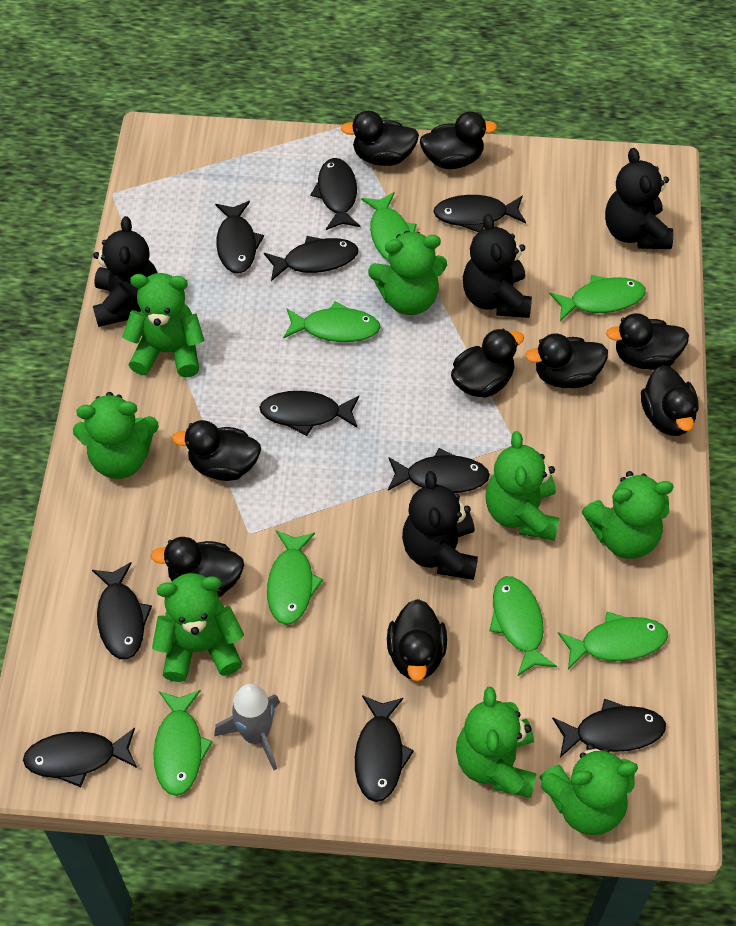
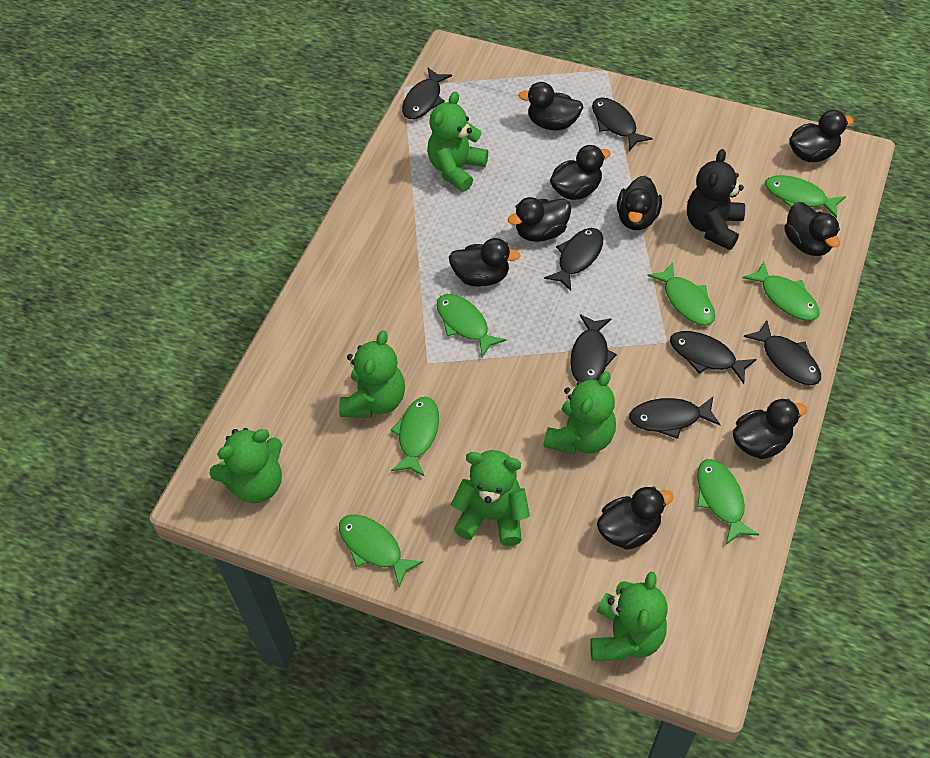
black fish: 10 -> 7
black teddy bear: 4 -> 1
green teddy bear: 8 -> 6
grey rocket: 1 -> 0

